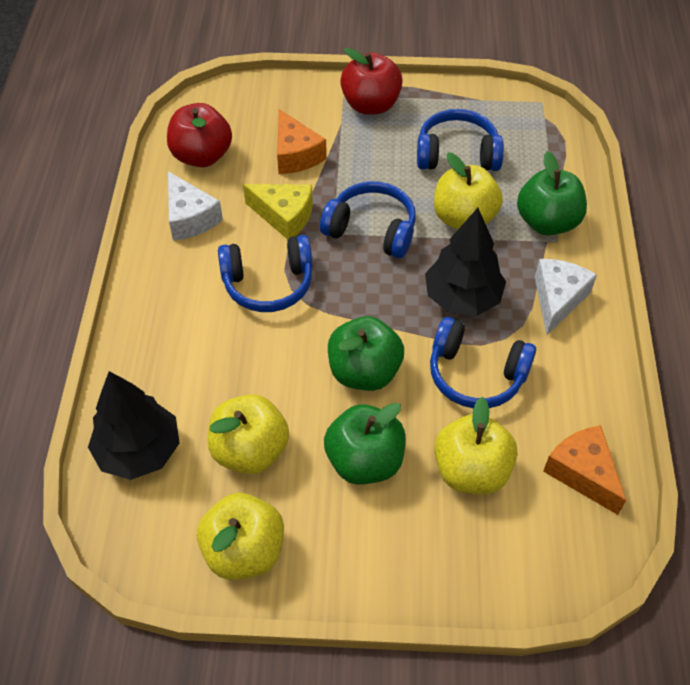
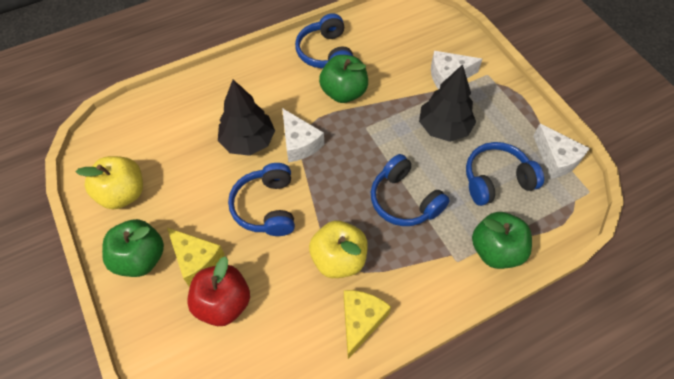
orange cheese: 2 -> 0
red apple: 2 -> 1
white cheese: 2 -> 3
yellow apple: 4 -> 2
yellow cheese: 1 -> 2

